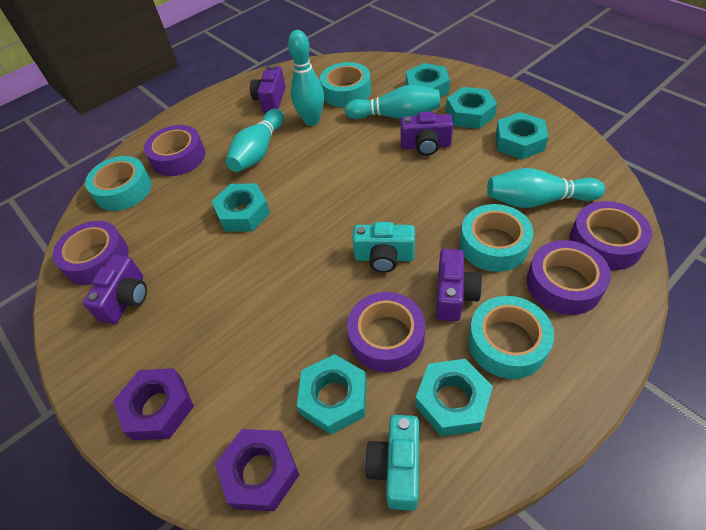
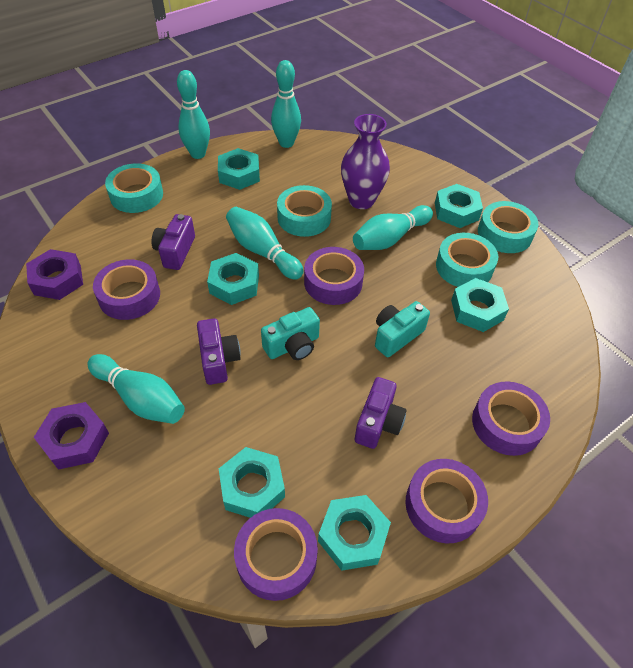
purple camera: 4 -> 3
purple vase: 0 -> 1
turquoise bowling pin: 4 -> 5

